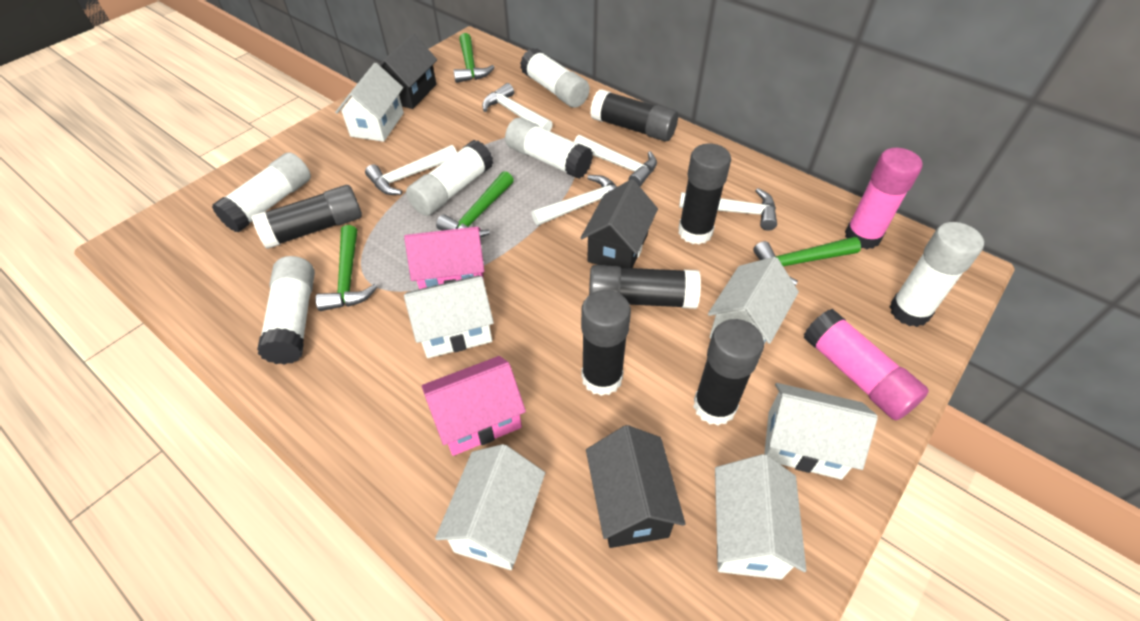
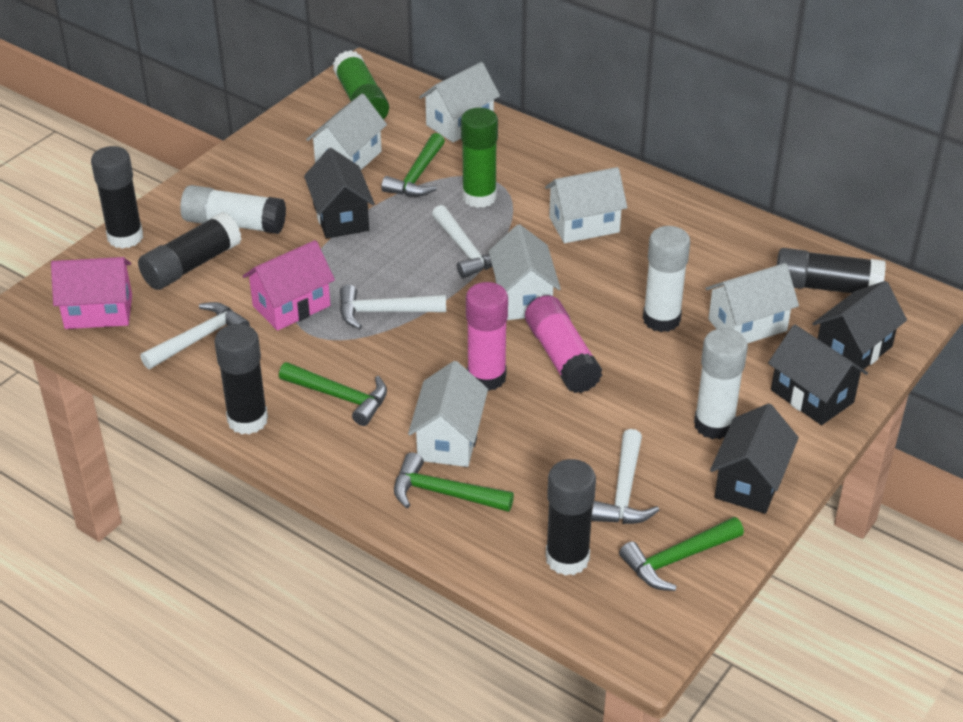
black glue stick: 6 -> 5
black house: 3 -> 4
green glue stick: 0 -> 2
white glue stick: 6 -> 3
white hammer: 5 -> 4

